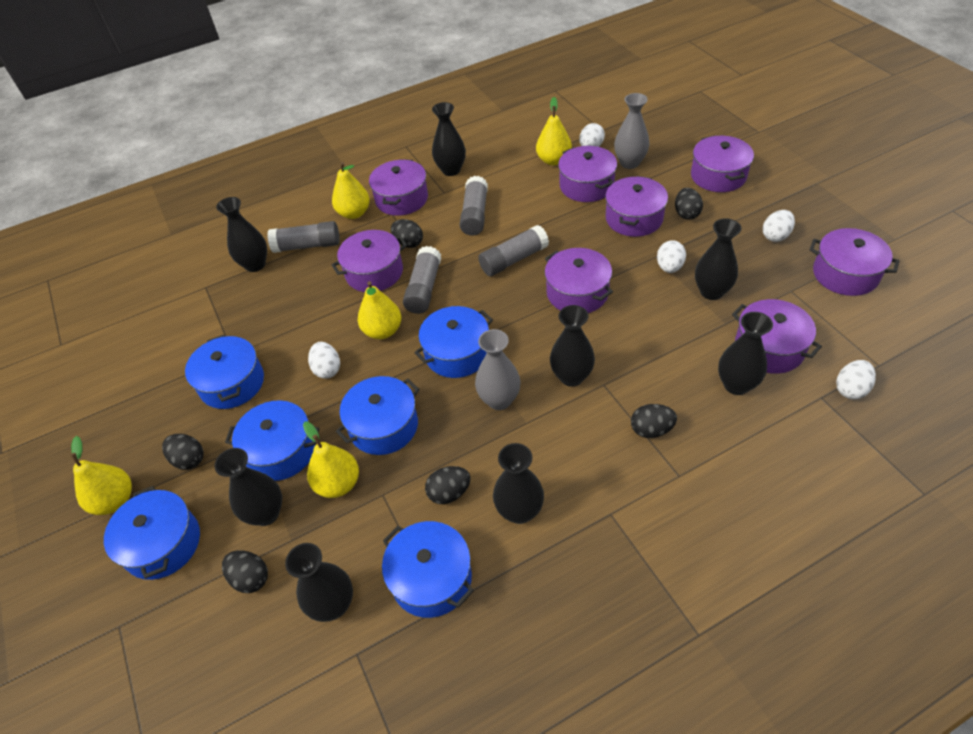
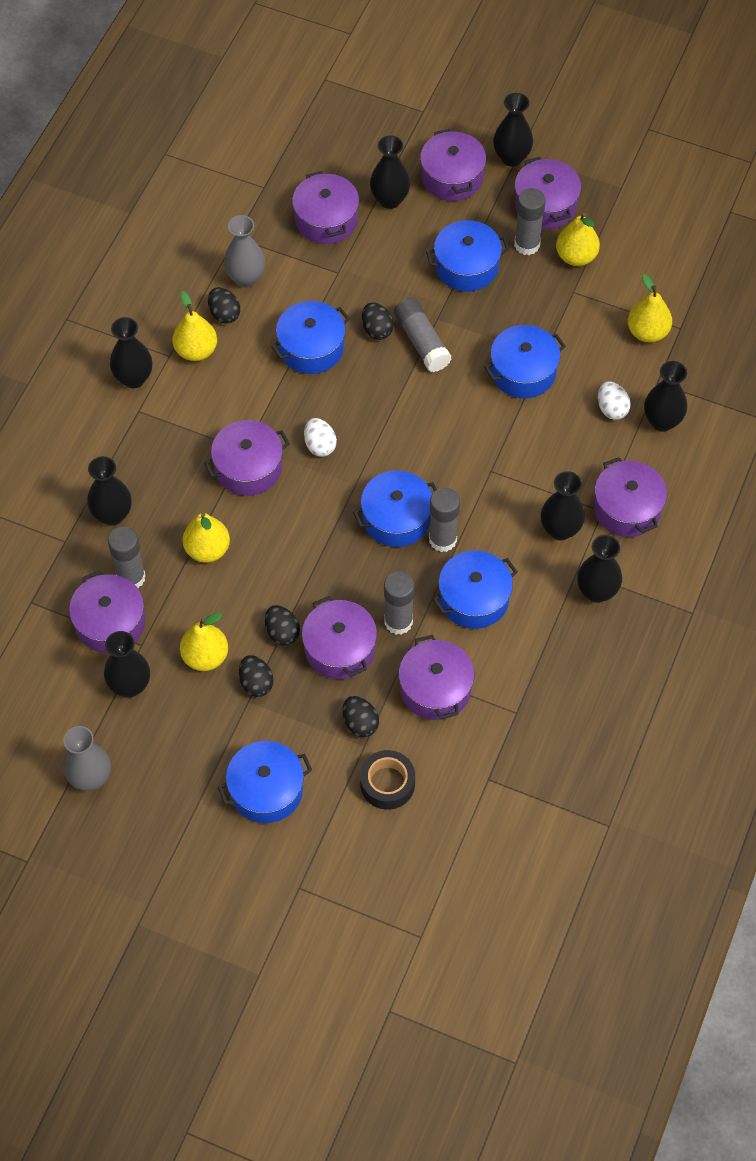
black egg: 6 -> 5
black tape: 0 -> 1
grey glue stick: 4 -> 5
white egg: 5 -> 2

